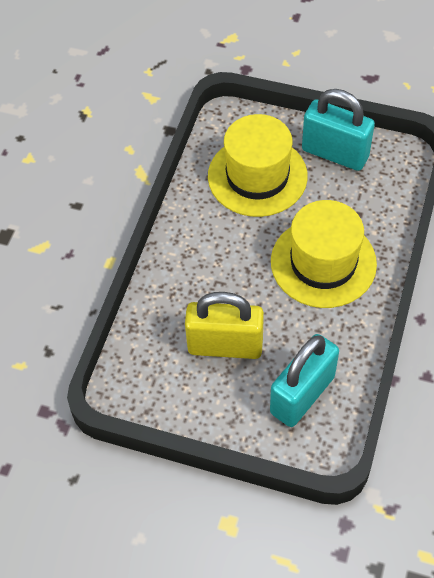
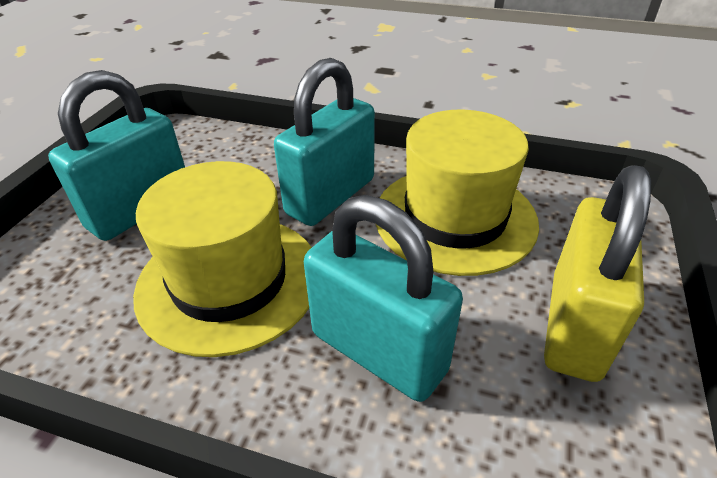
turquoise padlock: 2 -> 3

